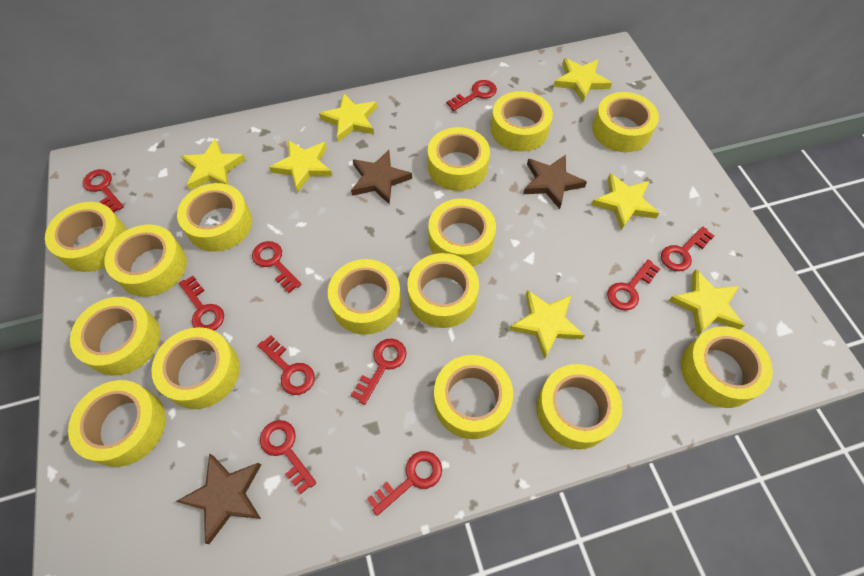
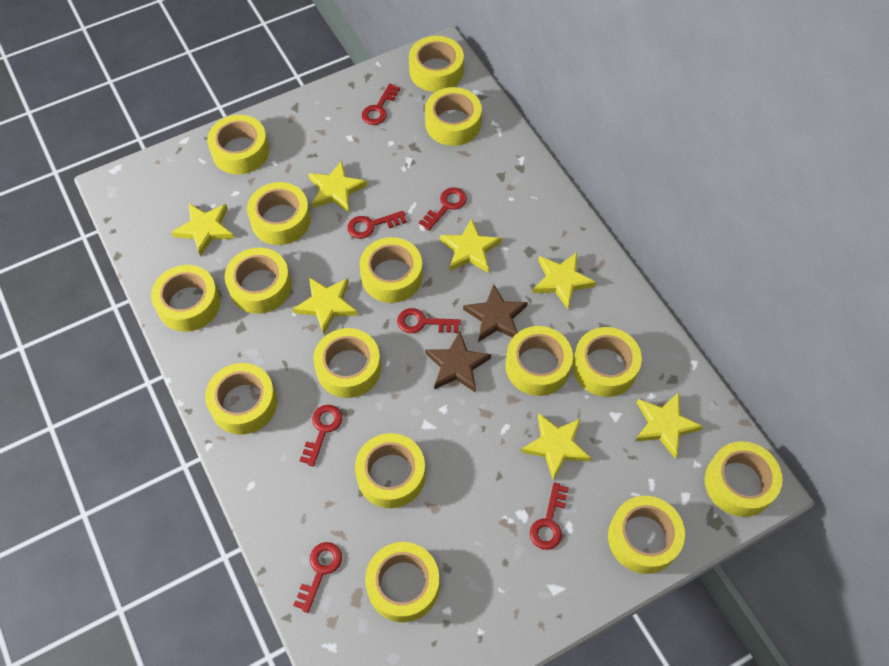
brown star: 3 -> 2
red key: 10 -> 7

